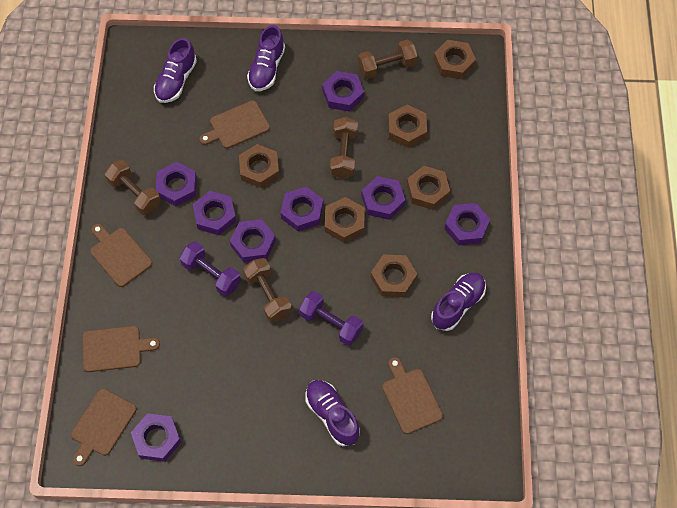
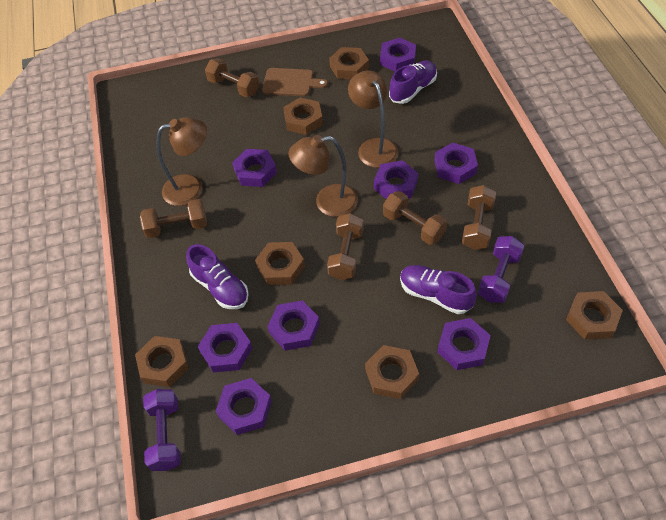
brown cutting board: 5 -> 1
brown dumbbell: 4 -> 5
brown lamp: 0 -> 3
purple shoe: 4 -> 3

